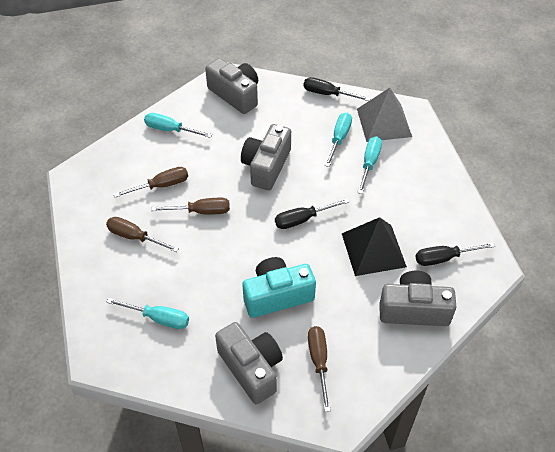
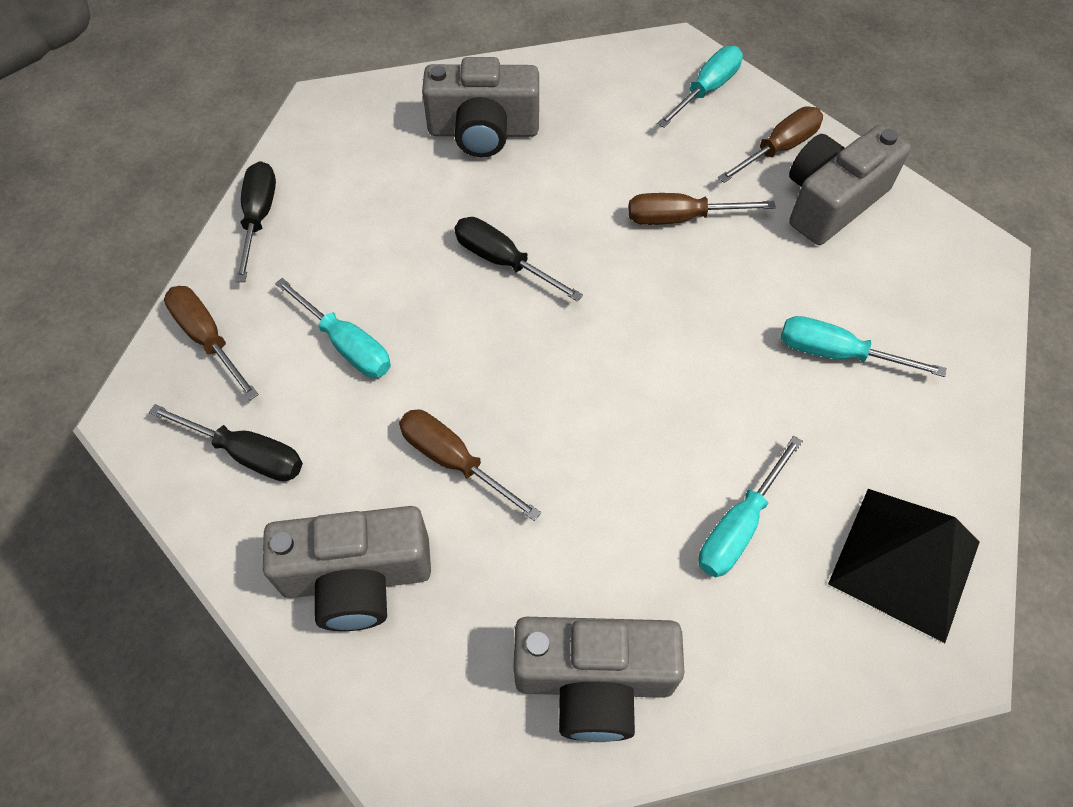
grey pyramid: 1 -> 0
turquoise camera: 1 -> 0

